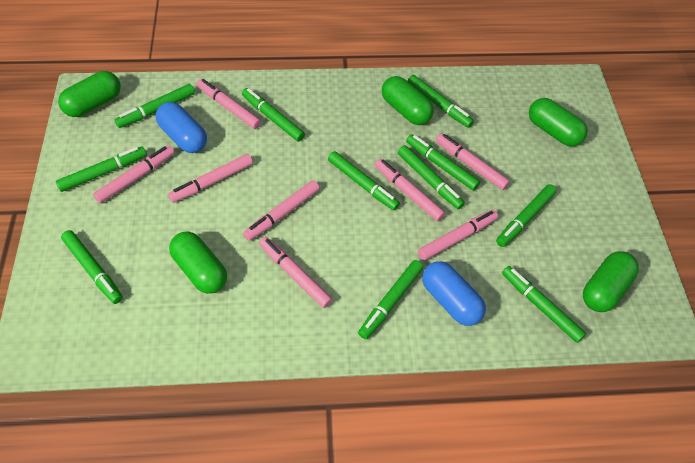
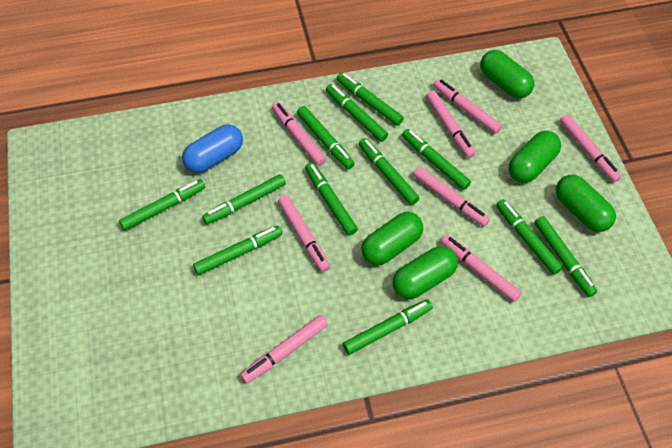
blue capsule: 2 -> 1
green marker: 11 -> 12

